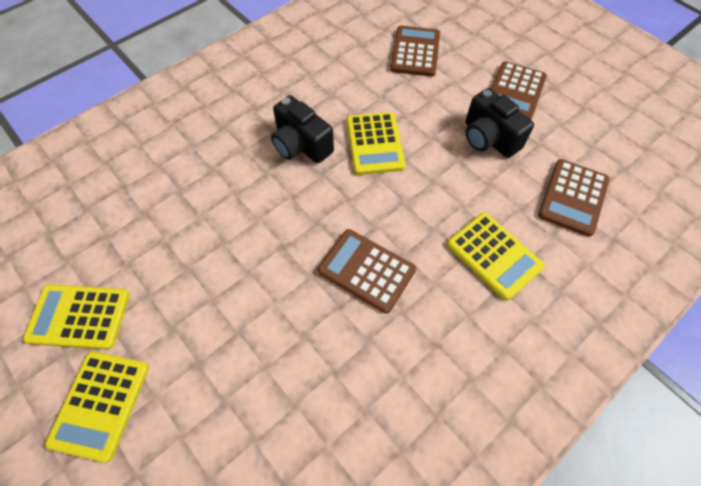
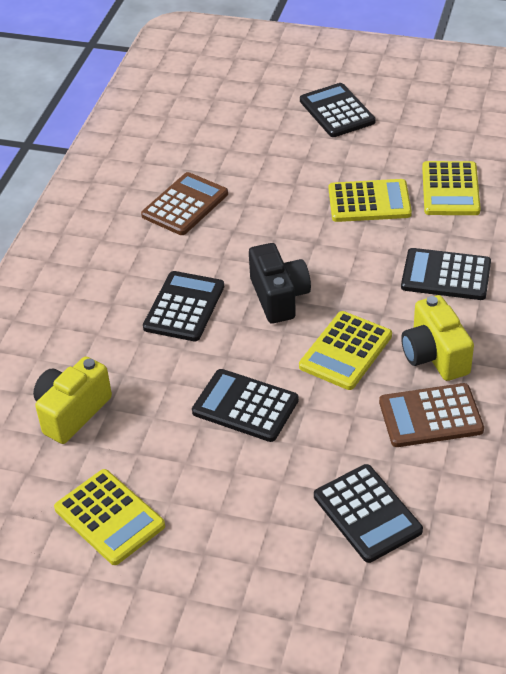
black calculator: 0 -> 5
black camera: 2 -> 1
brown calculator: 4 -> 2
yellow camera: 0 -> 2

